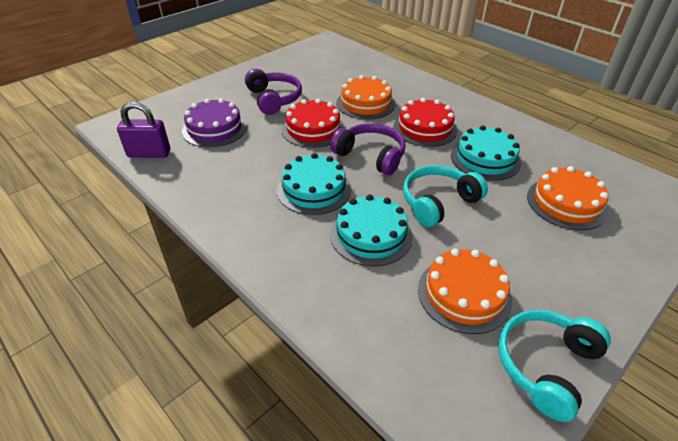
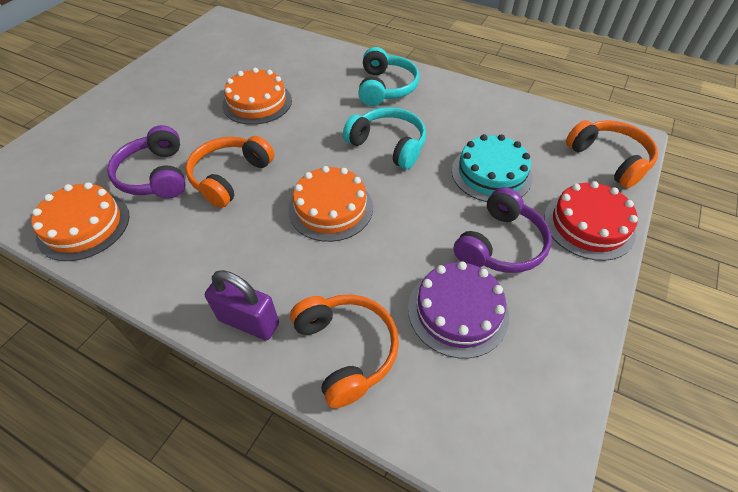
orange headphones: 0 -> 3
red cake: 2 -> 1
turquoise cake: 3 -> 1

